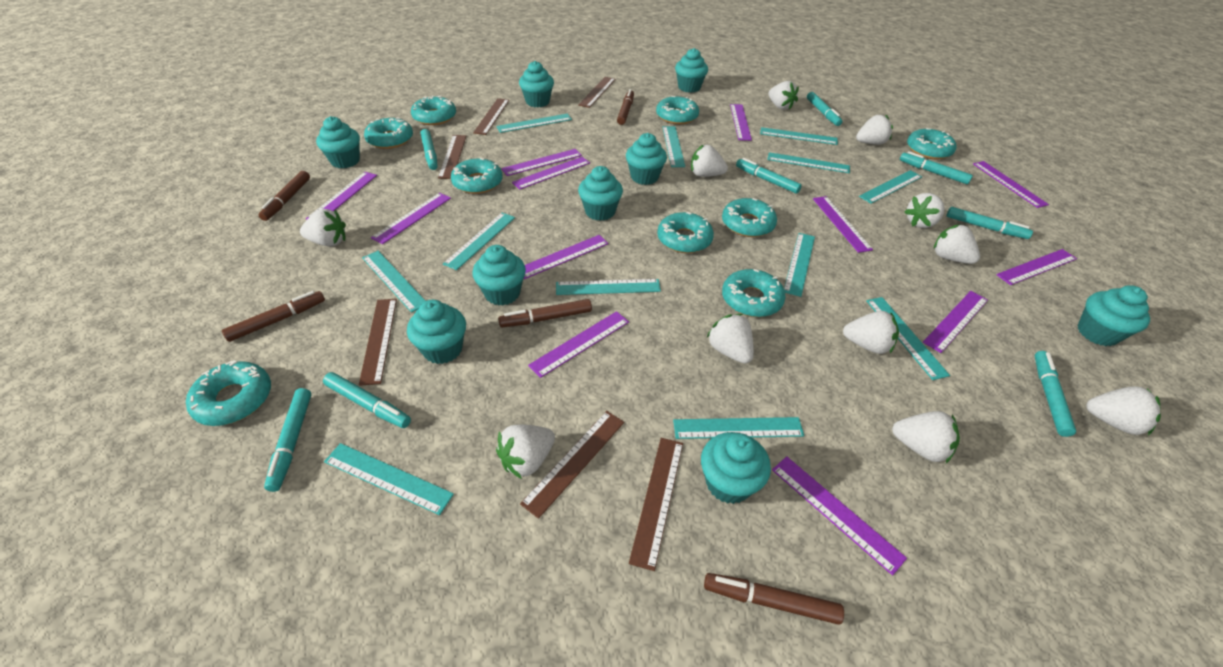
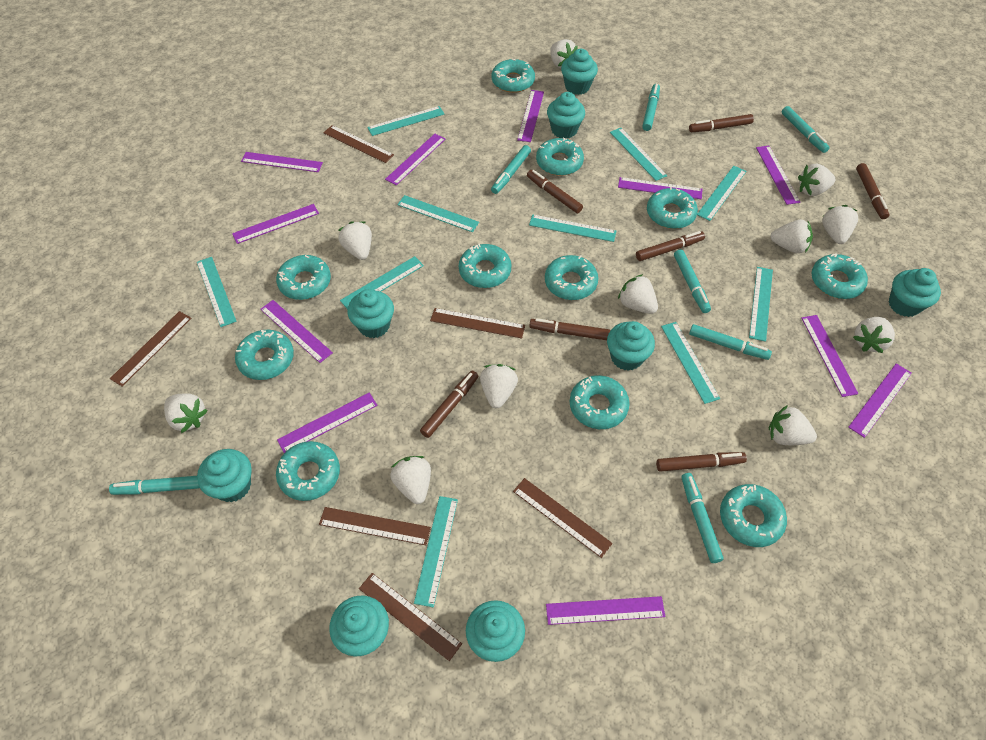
brown marker: 5 -> 7
purple ruler: 12 -> 11
turquoise cupcake: 9 -> 8
turquoise donut: 9 -> 11
turquoise marker: 8 -> 7
turquoise ruler: 12 -> 10

